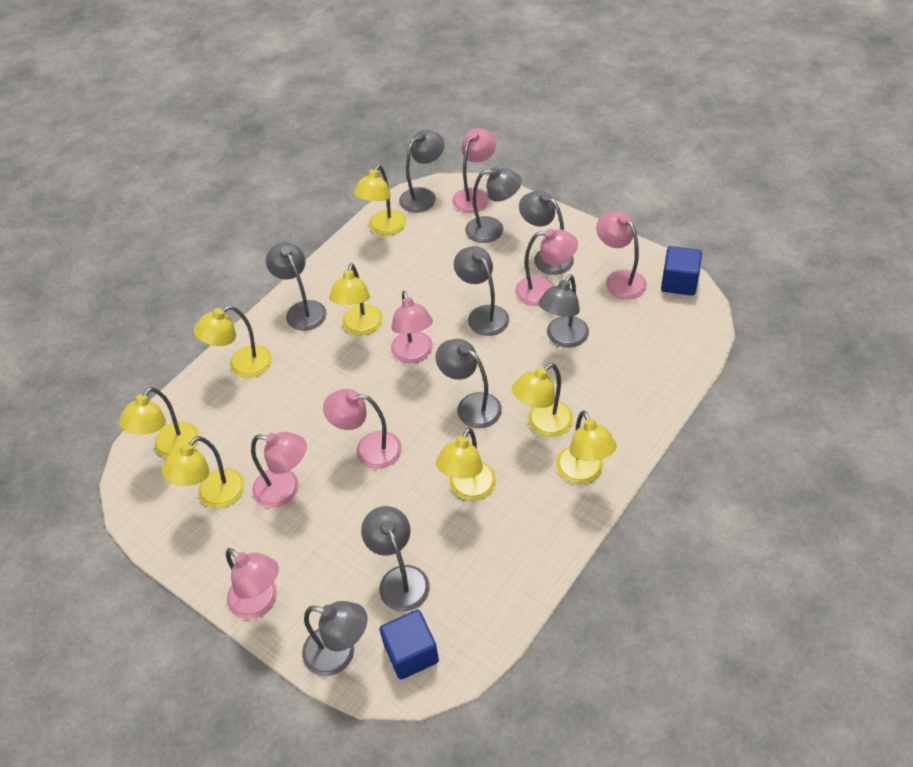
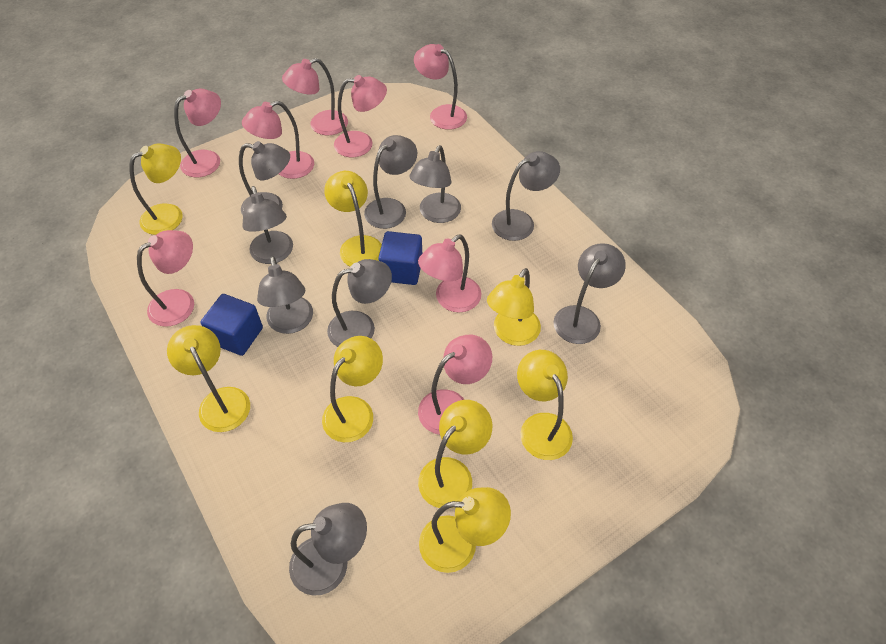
pink lamp: 7 -> 8

